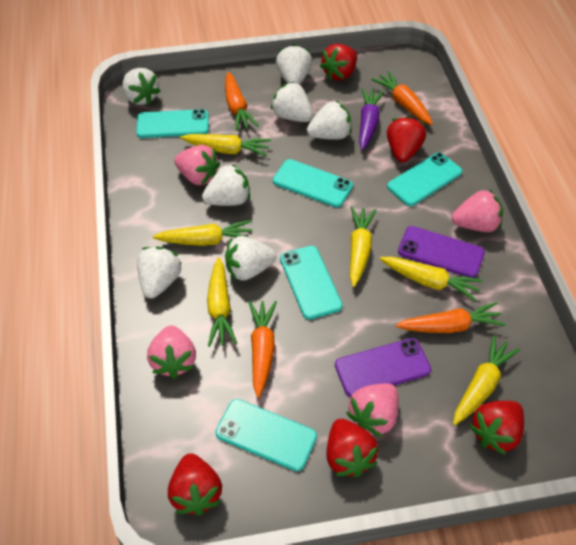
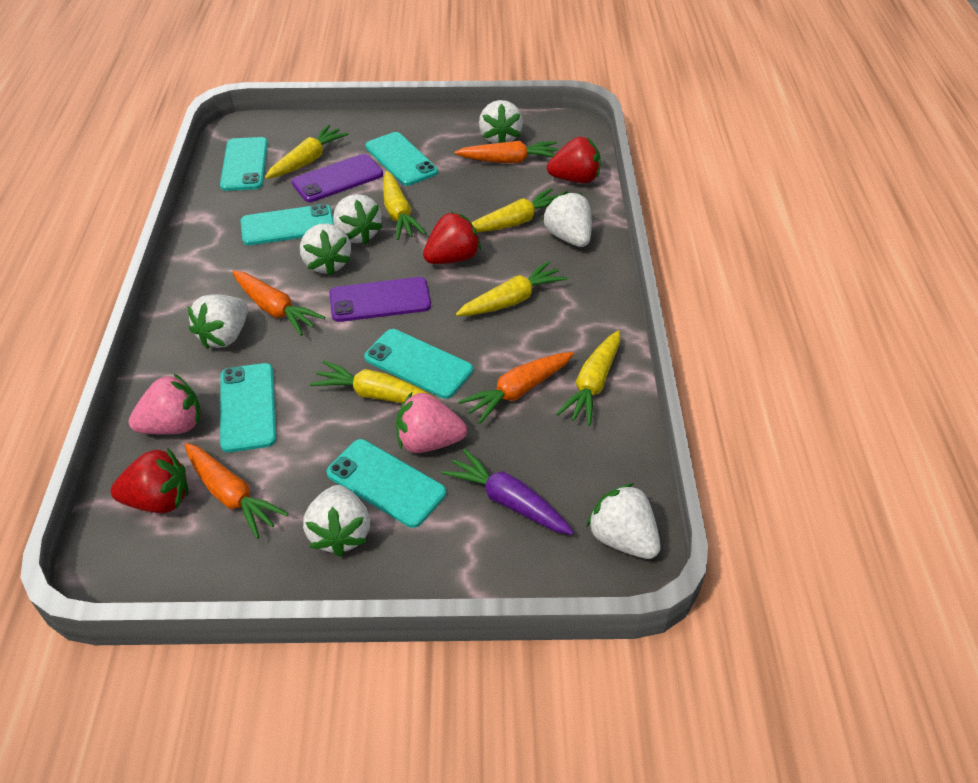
pink strawberry: 4 -> 2
red strawberry: 5 -> 3
turquoise phone: 5 -> 6

